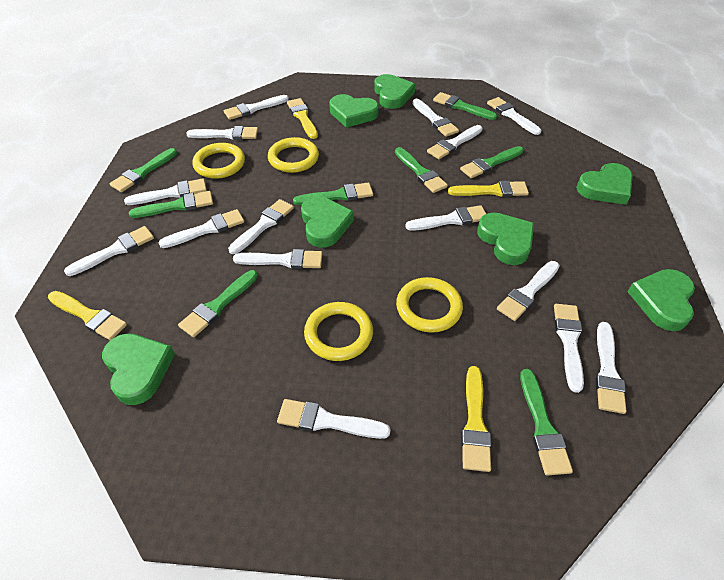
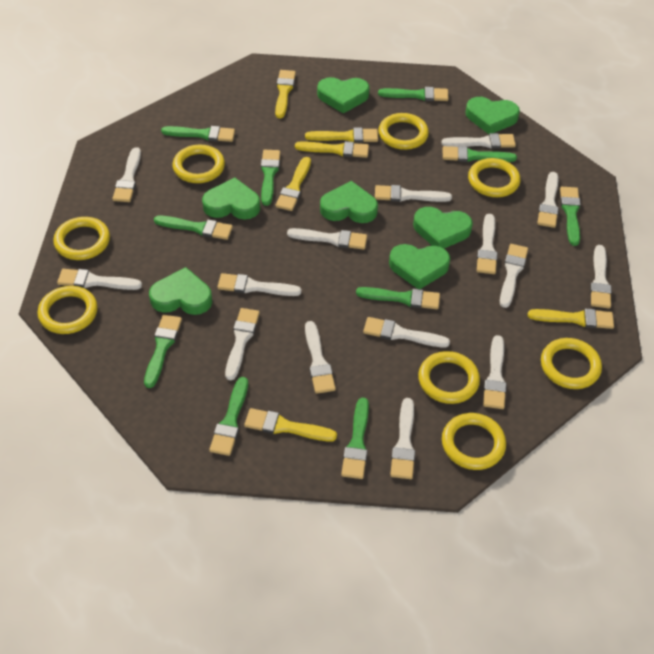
green brush: 8 -> 10
yellow brush: 4 -> 6
yellow ring: 4 -> 8

